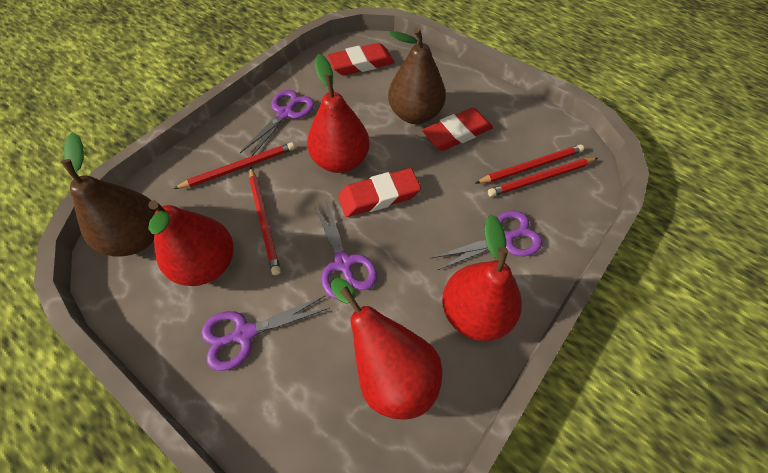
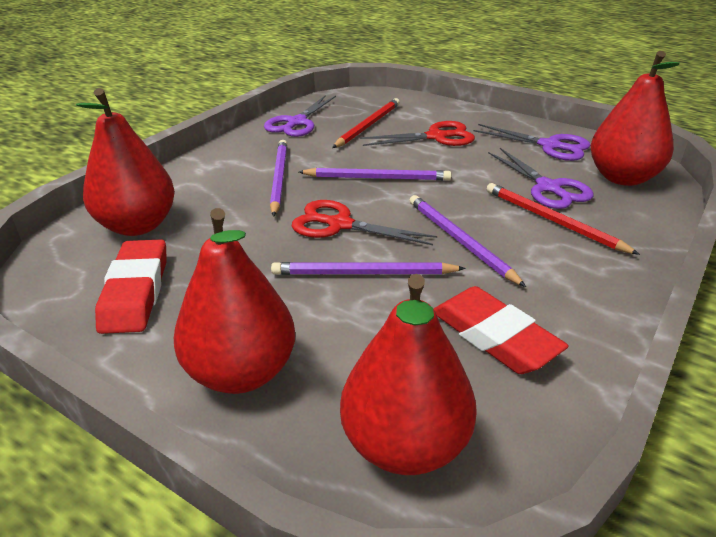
brown pear: 2 -> 0
purple pencil: 0 -> 4
purple scissors: 4 -> 3
red eraser: 3 -> 2
red pencil: 4 -> 2
red scissors: 0 -> 2

